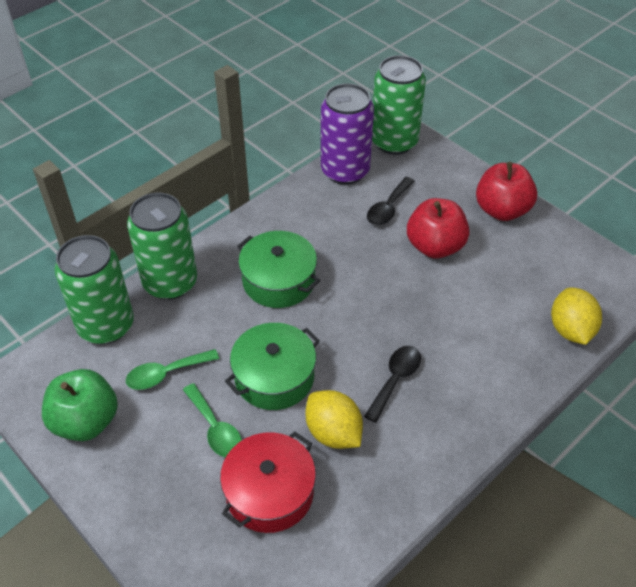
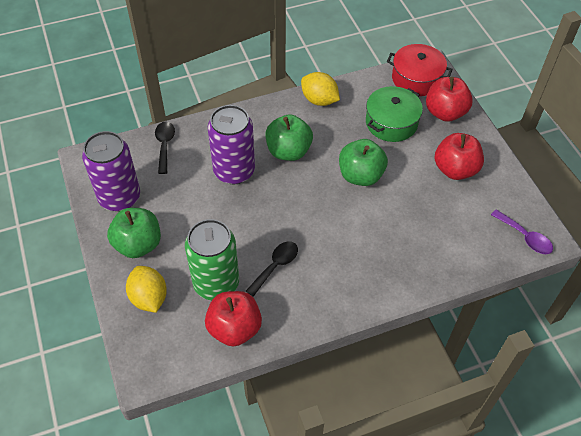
green apple: 1 -> 3
green can: 3 -> 1
green pot: 2 -> 1
green spoon: 2 -> 0
purple can: 1 -> 2
purple spoon: 0 -> 1
red apple: 2 -> 3

